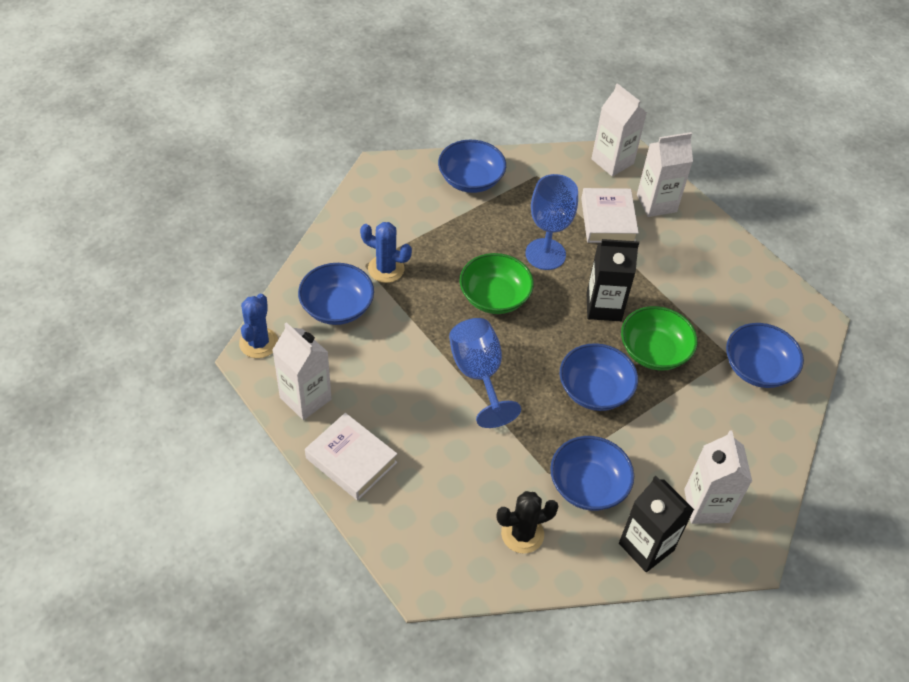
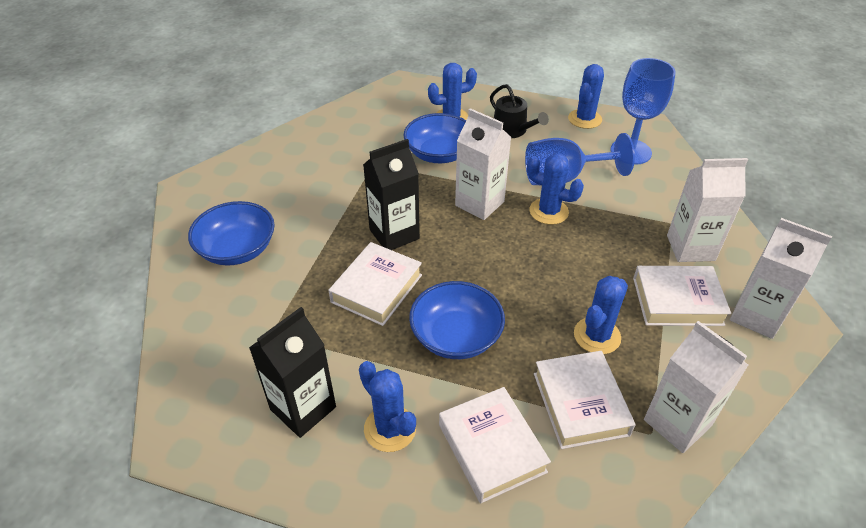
black cactus: 1 -> 0
black watering can: 0 -> 1
blue bowl: 5 -> 3
blue cactus: 2 -> 5
green bowl: 2 -> 0
white book: 2 -> 4

